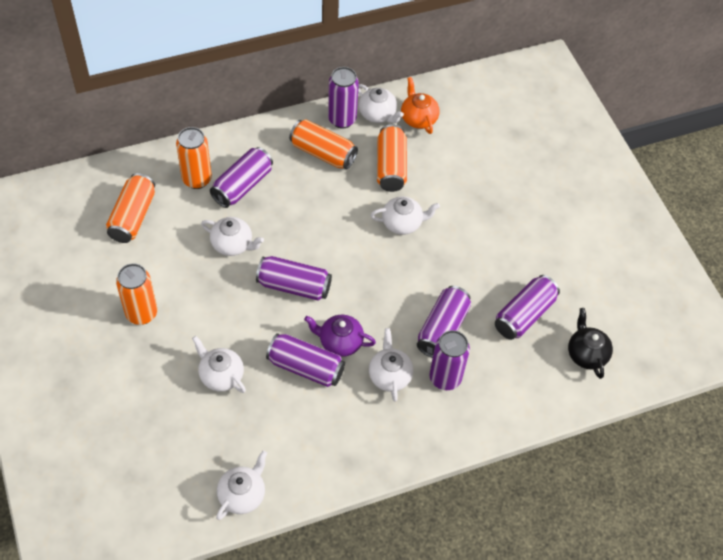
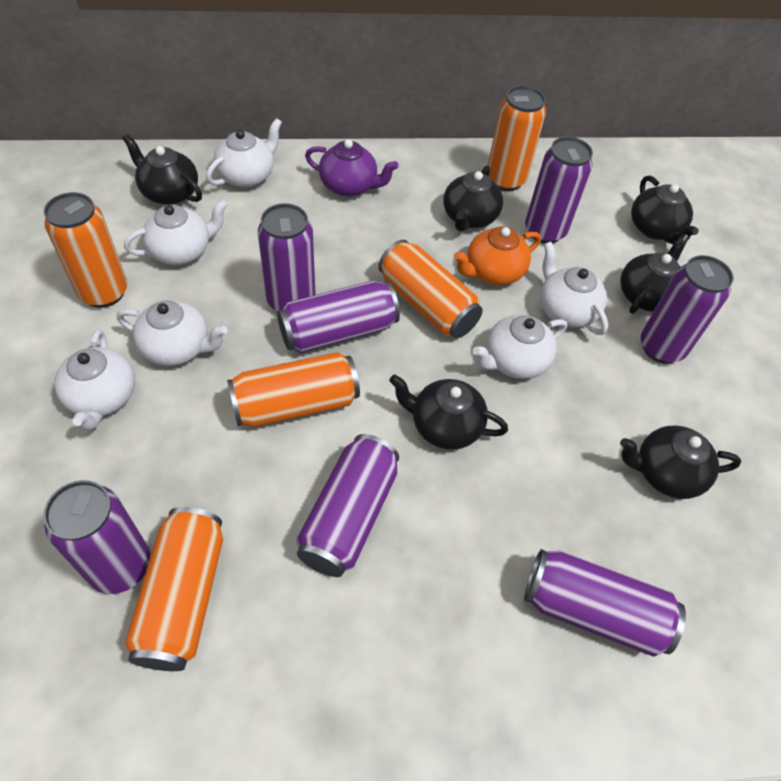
black teapot: 1 -> 6

